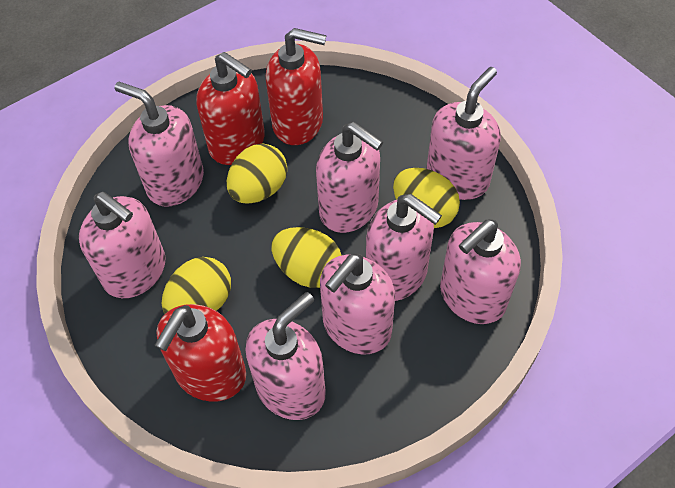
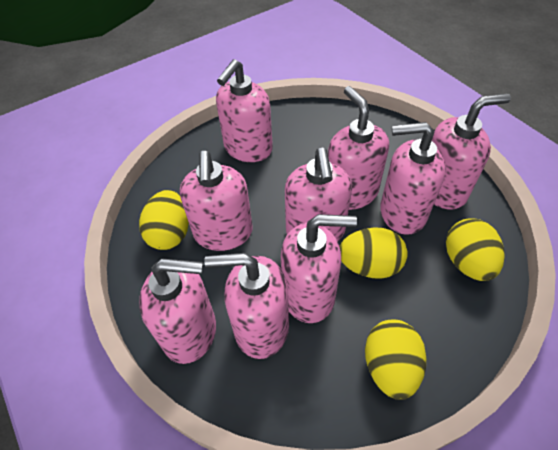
pink soap dispenser: 8 -> 9
red soap dispenser: 3 -> 0

